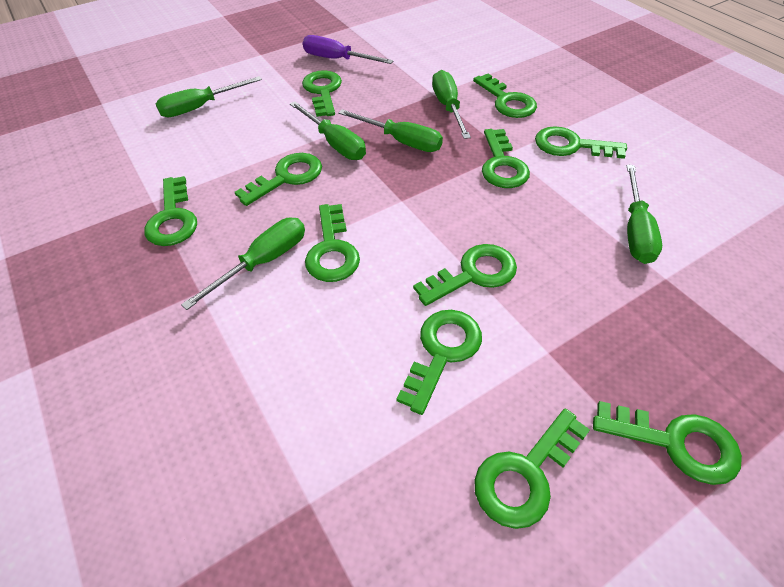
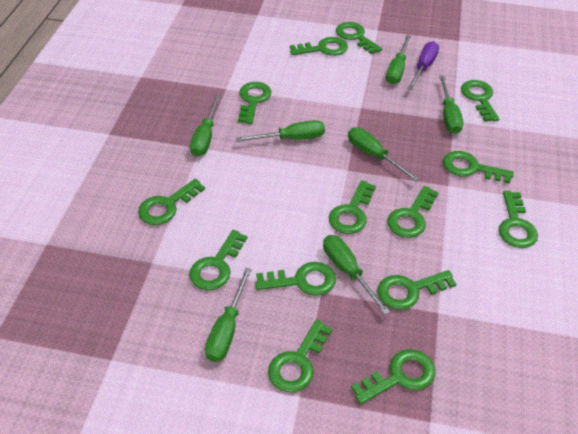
green key: 11 -> 14
green screwdriver: 6 -> 7

